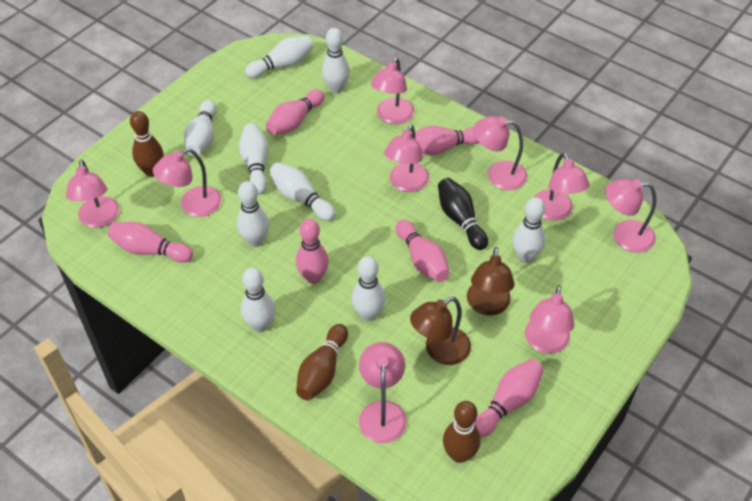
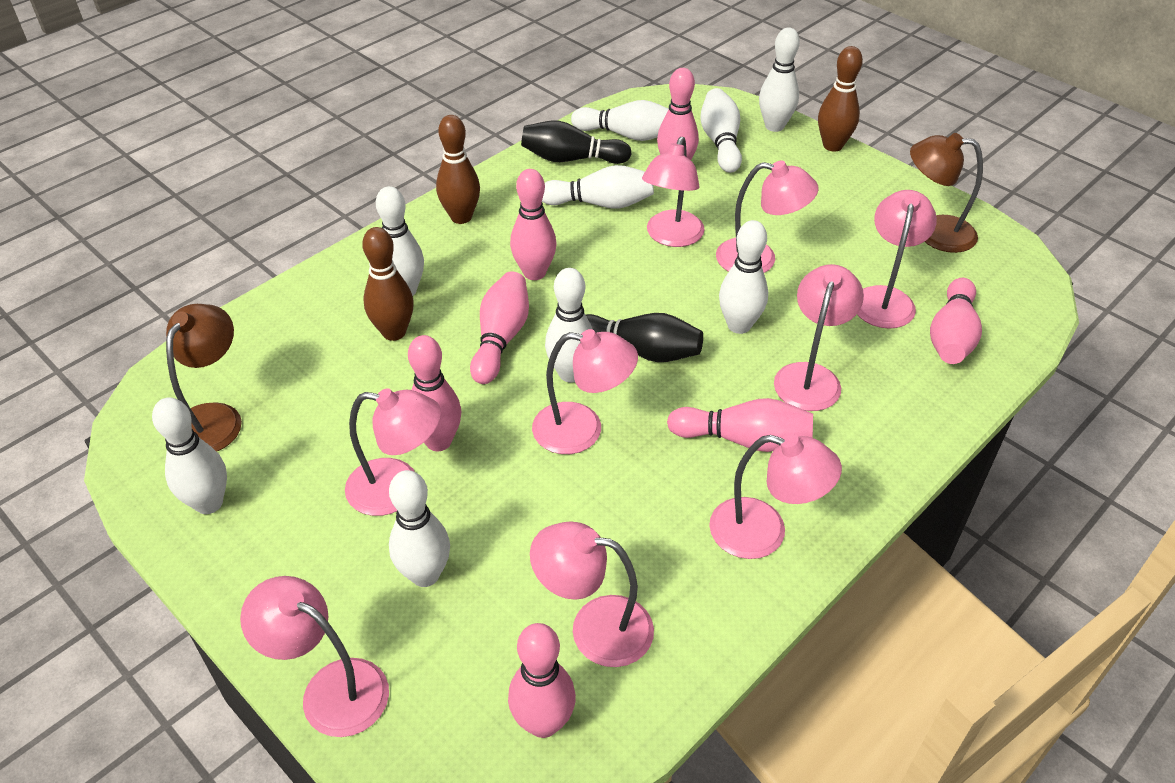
black bowling pin: 1 -> 2
pink bowling pin: 6 -> 7

